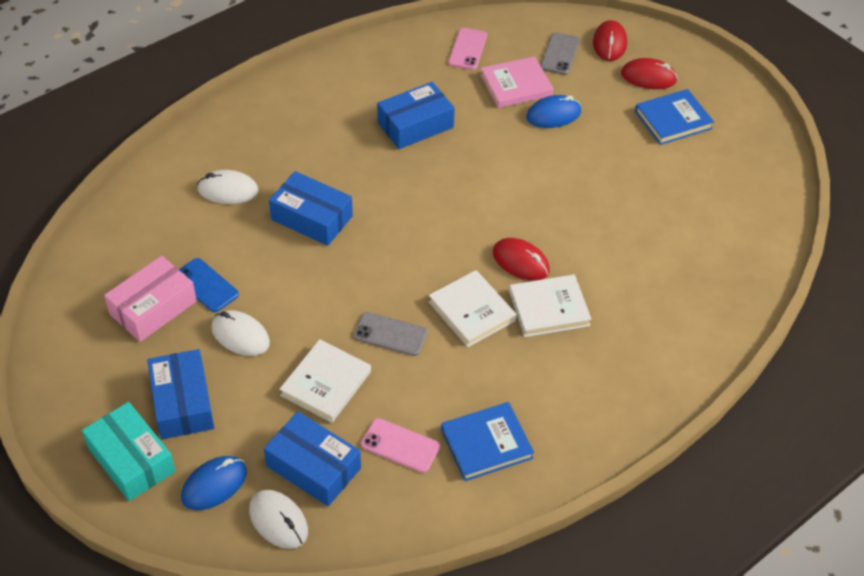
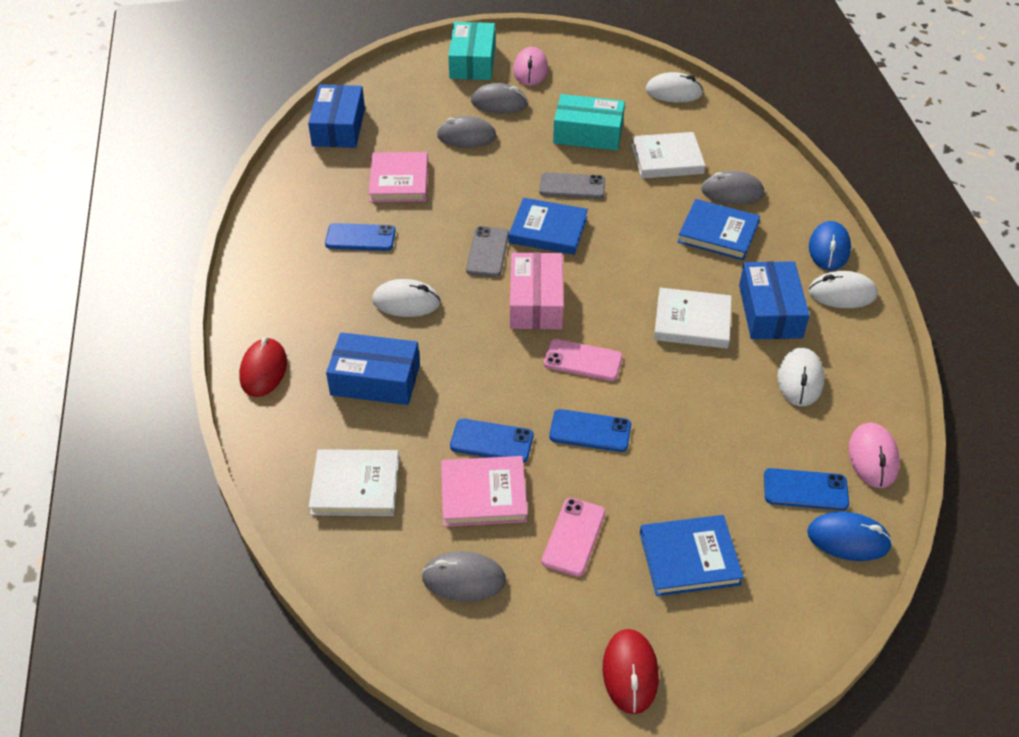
blue book: 2 -> 3
blue box: 4 -> 3
blue phone: 1 -> 4
grey mouse: 0 -> 4
pink book: 1 -> 2
pink mouse: 0 -> 2
red mouse: 3 -> 2
turquoise box: 1 -> 2
white mouse: 3 -> 4

